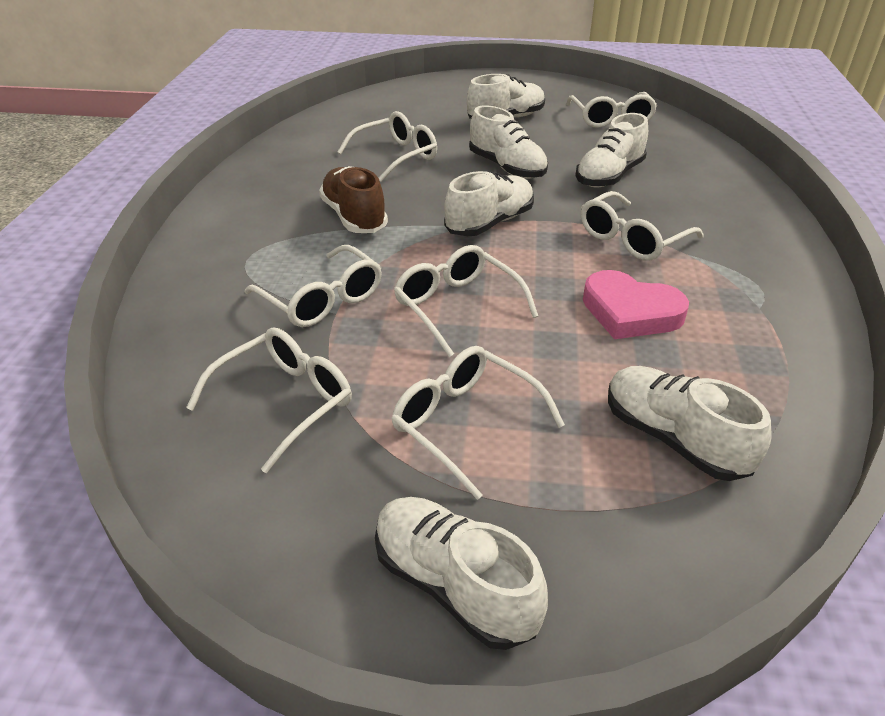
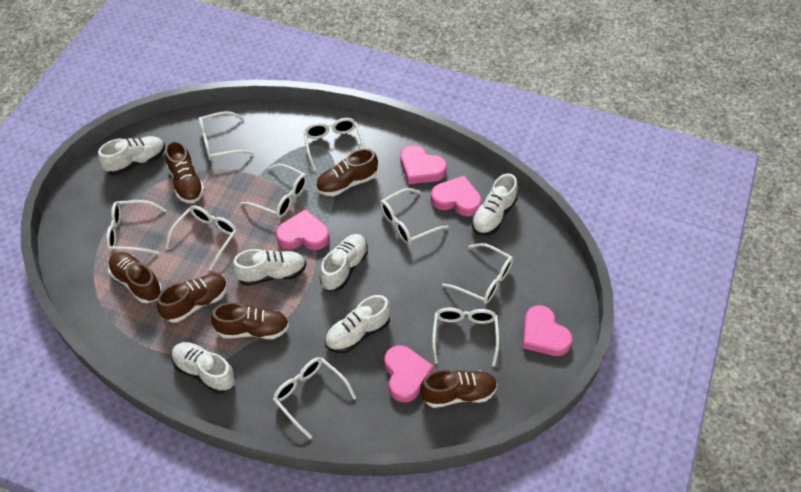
brown shoe: 1 -> 6
pink heart: 1 -> 5
white glasses: 7 -> 9

